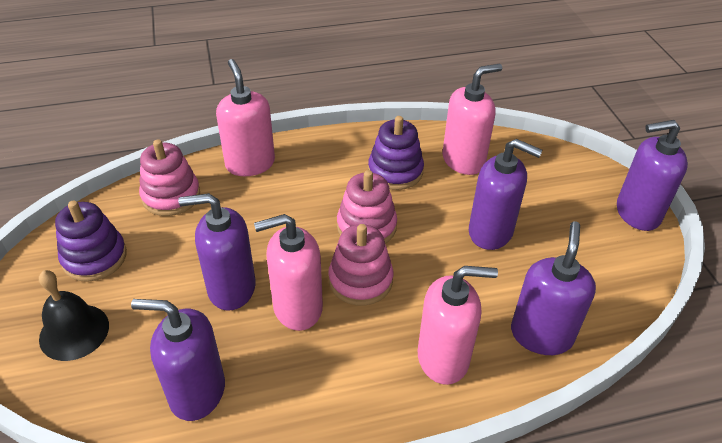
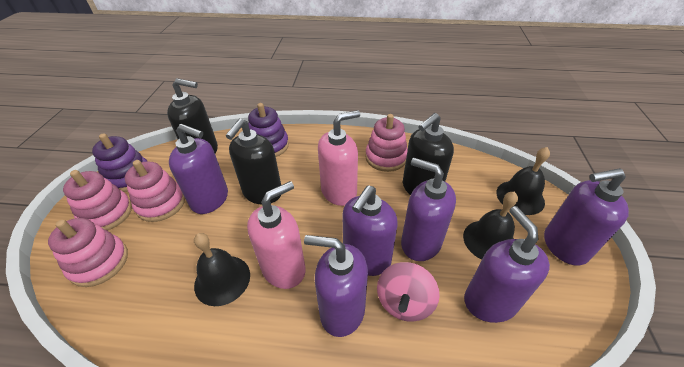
black bell: 1 -> 3
black soap dispenser: 0 -> 3
pink soap dispenser: 4 -> 2
pink spinning top: 0 -> 1
pink stacking toy: 3 -> 4
purple soap dispenser: 5 -> 6

